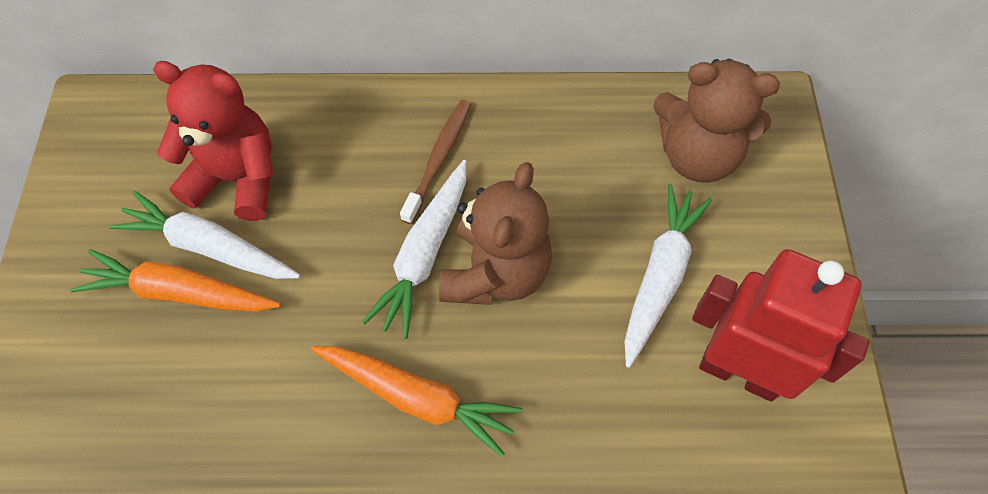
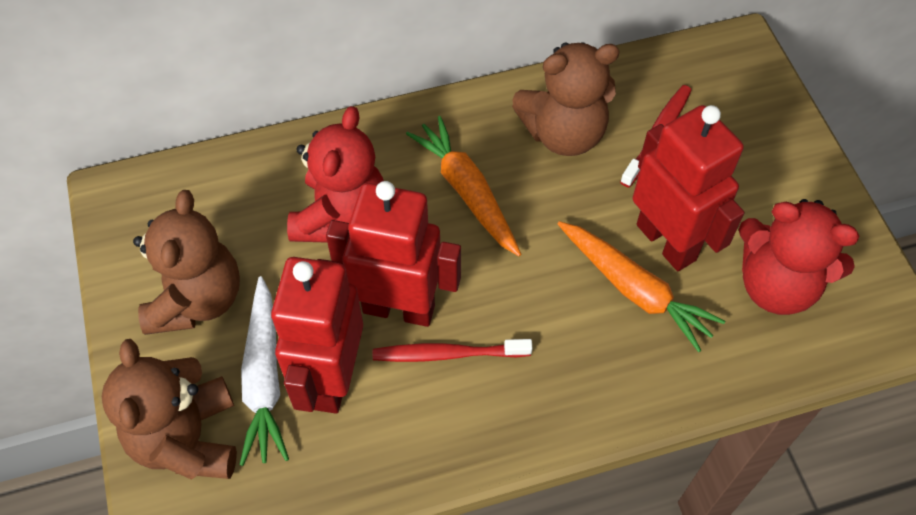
brown teddy bear: 2 -> 3
brown toothbrush: 1 -> 0
red robot: 1 -> 3
red teddy bear: 1 -> 2
red toothbrush: 0 -> 2
white carrot: 3 -> 1

